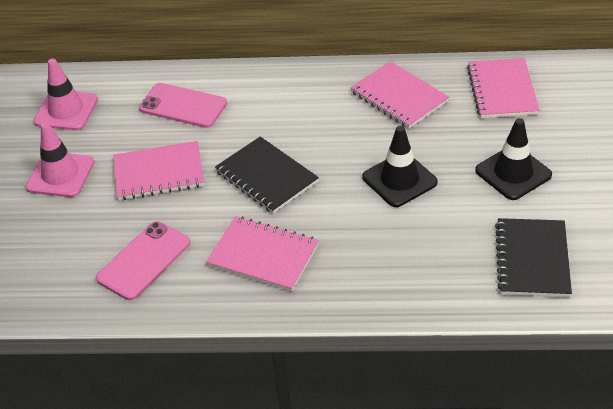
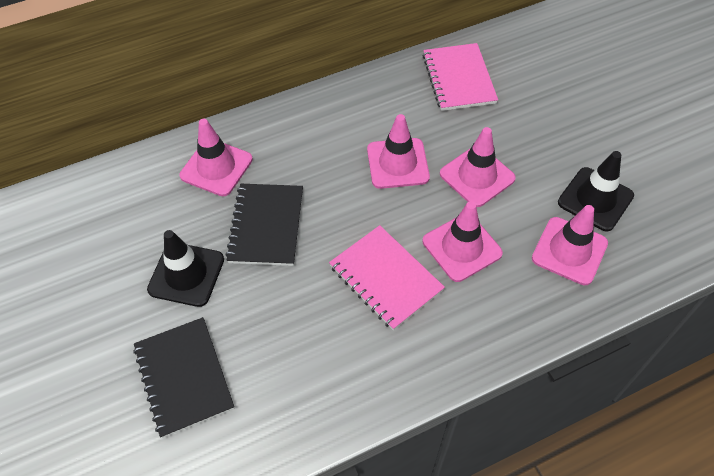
pink notebook: 4 -> 2
pink phone: 2 -> 0
pink traffic cone: 2 -> 5

